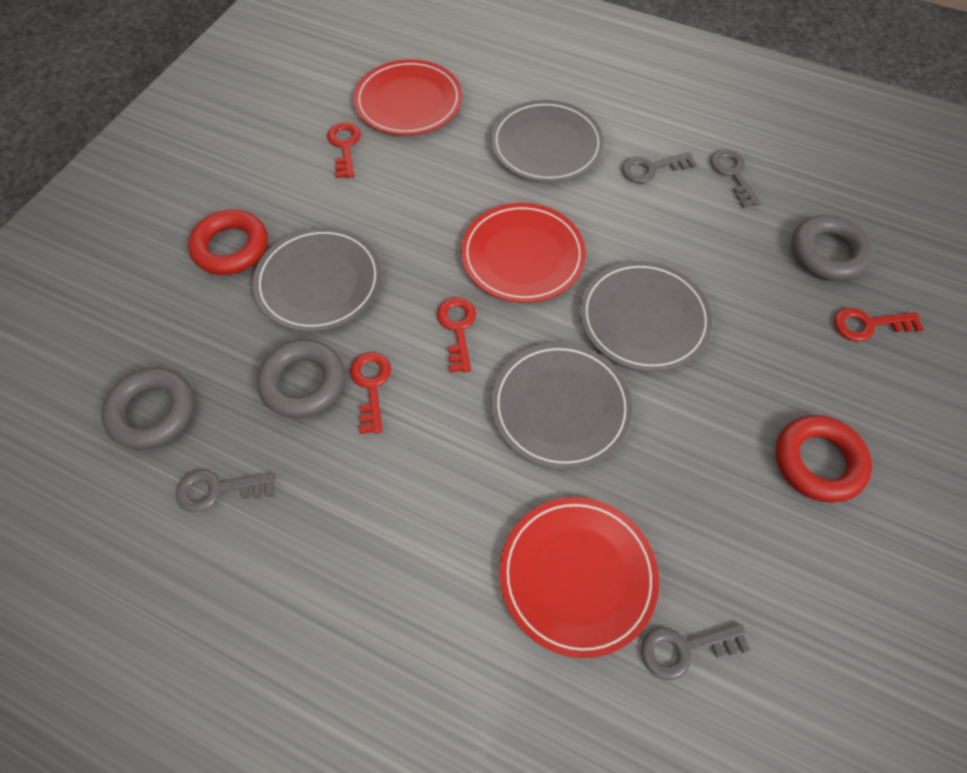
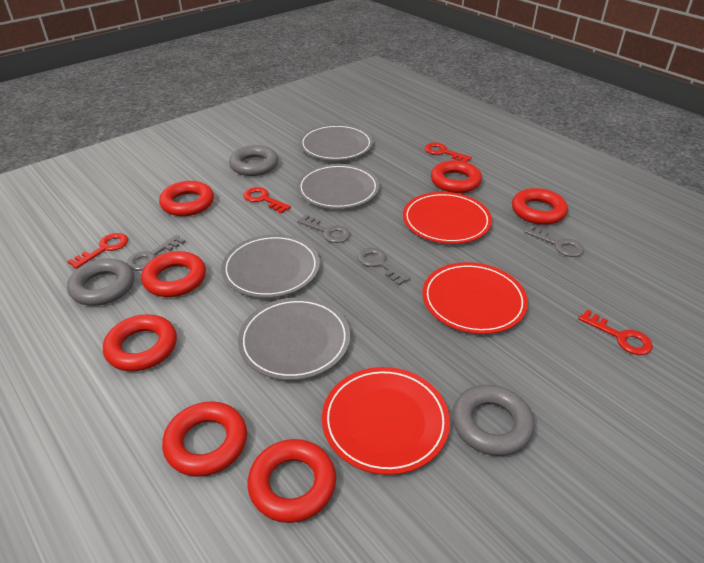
red ring: 2 -> 7

